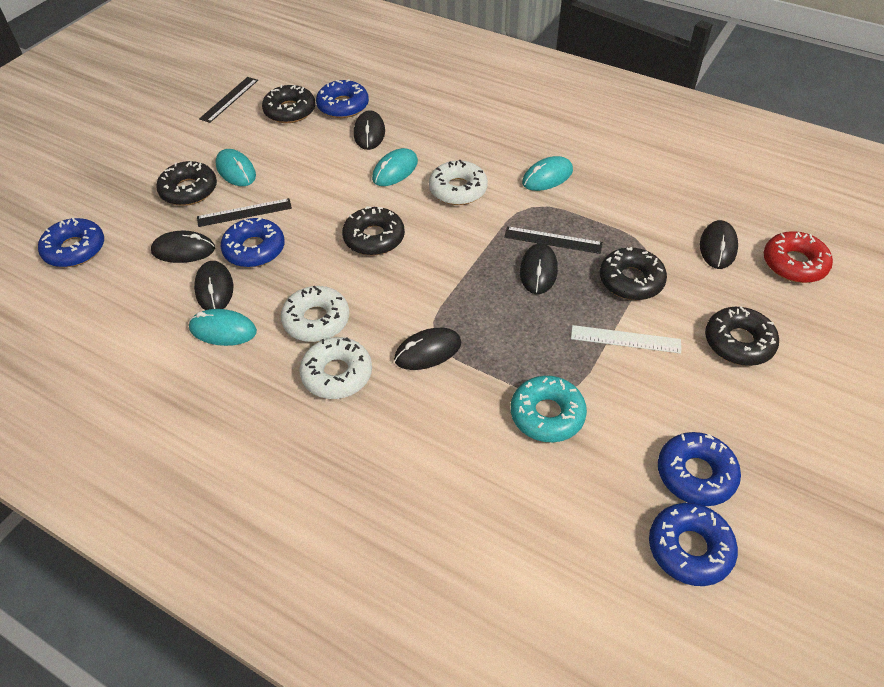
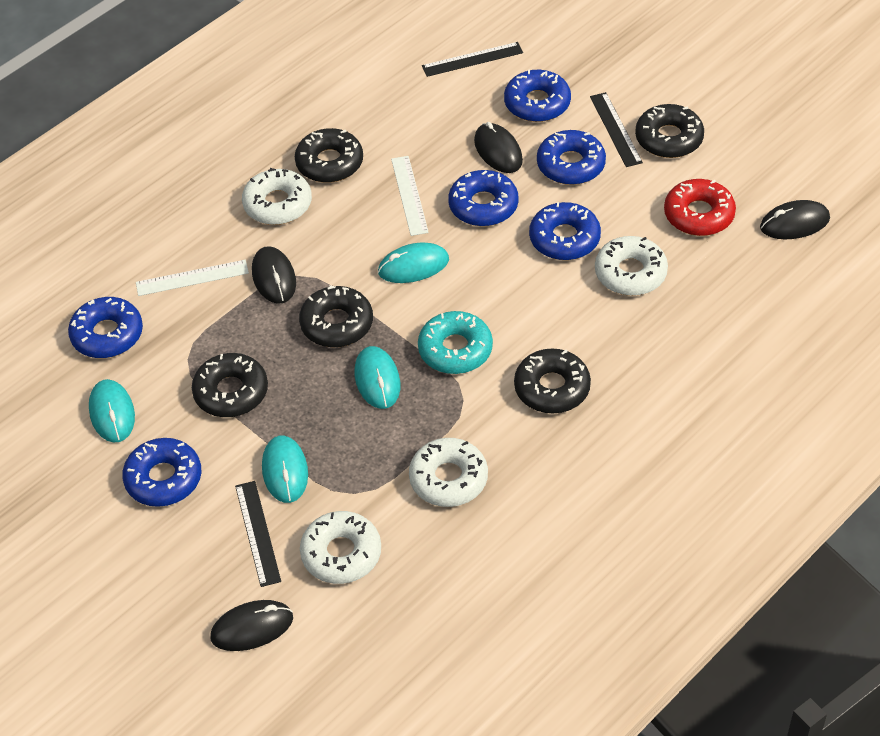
black mouse: 6 -> 4
blue donut: 5 -> 6
white donut: 3 -> 4
white ruler: 1 -> 2

